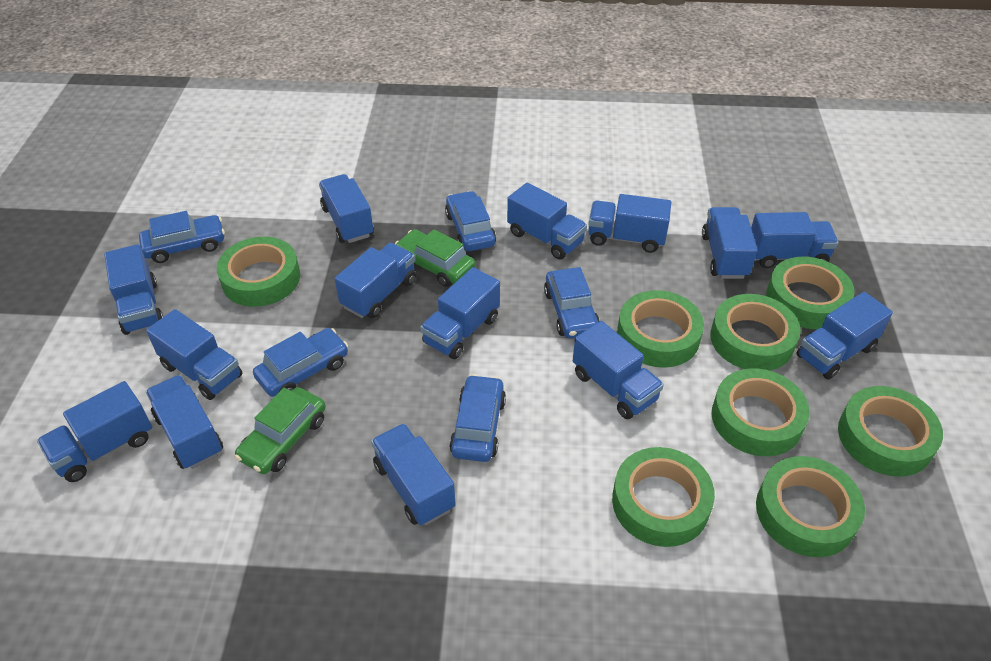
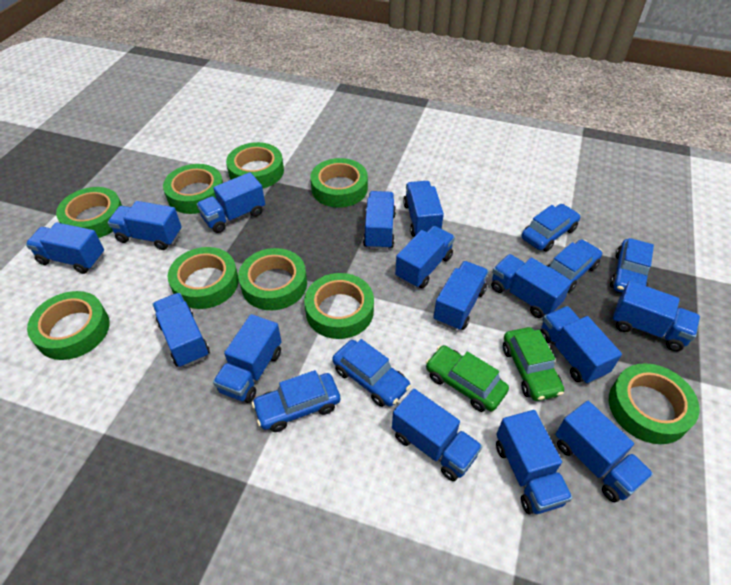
blue truck: 14 -> 15
green tape: 8 -> 9

